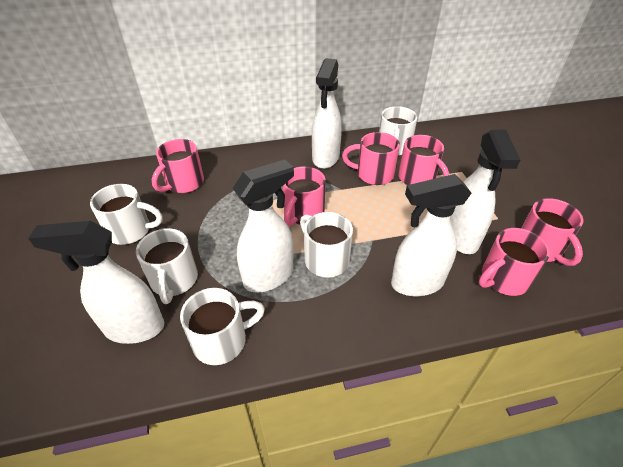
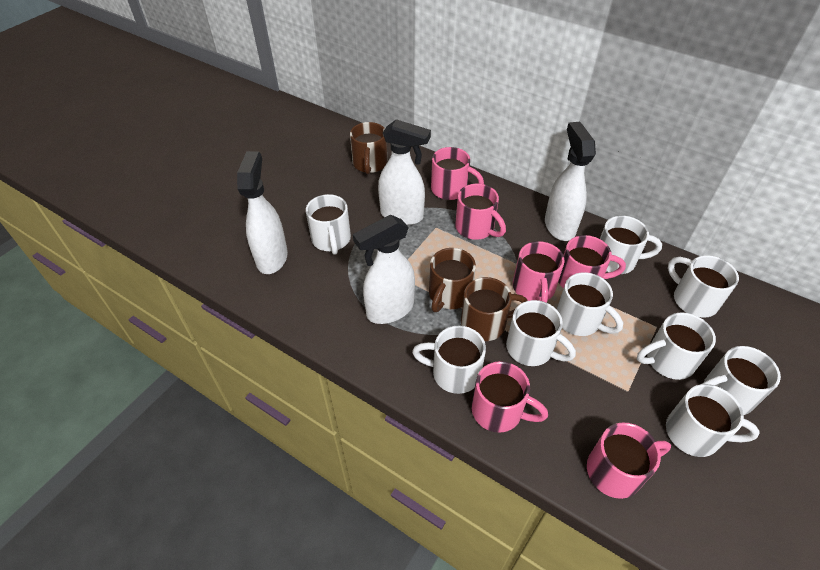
brown mug: 0 -> 3
white mug: 5 -> 9
white spray bottle: 5 -> 4

